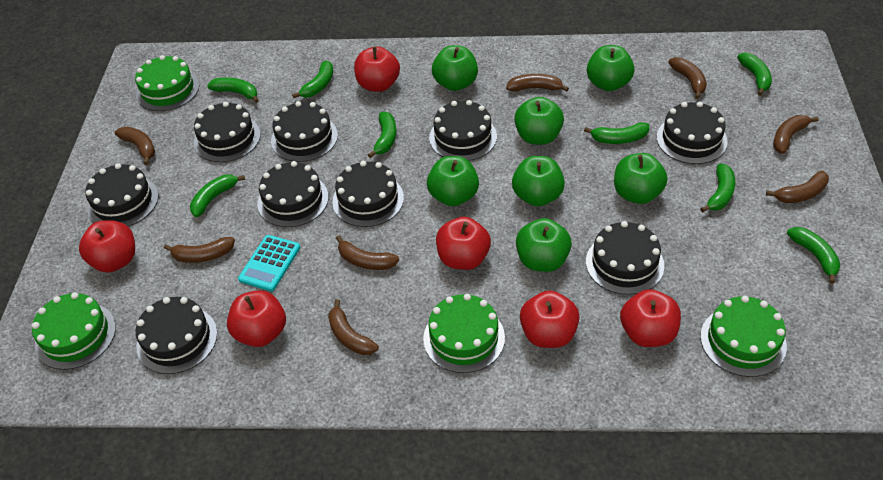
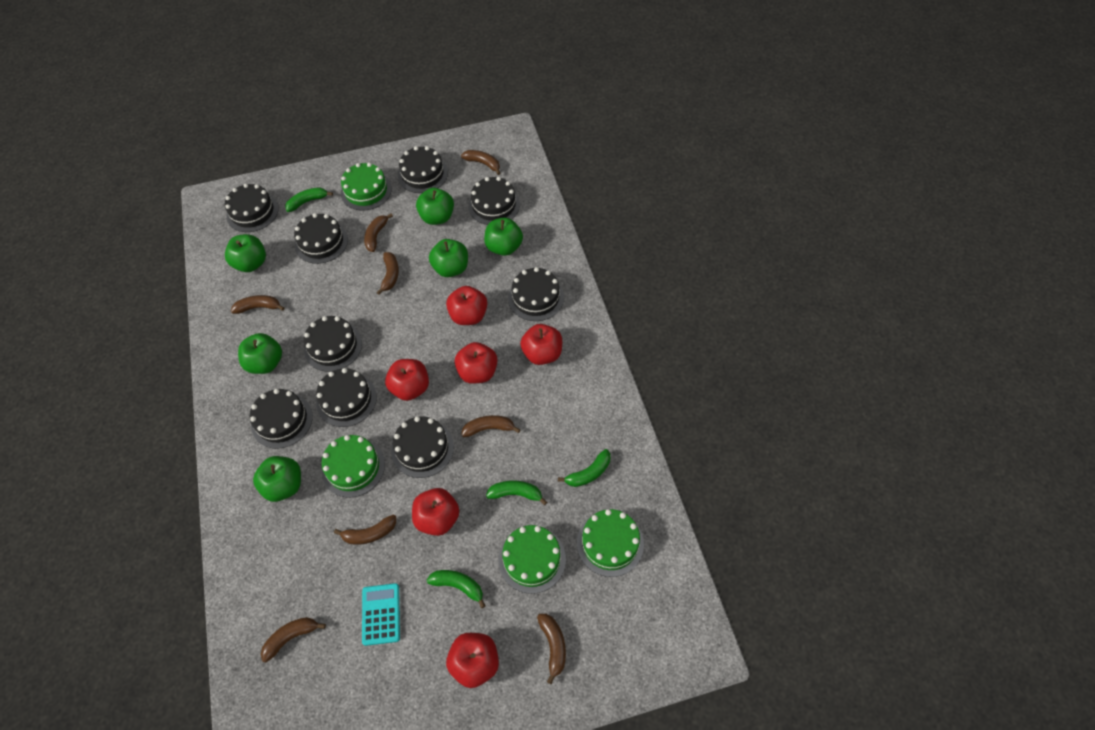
green apple: 7 -> 6
green banana: 8 -> 4

